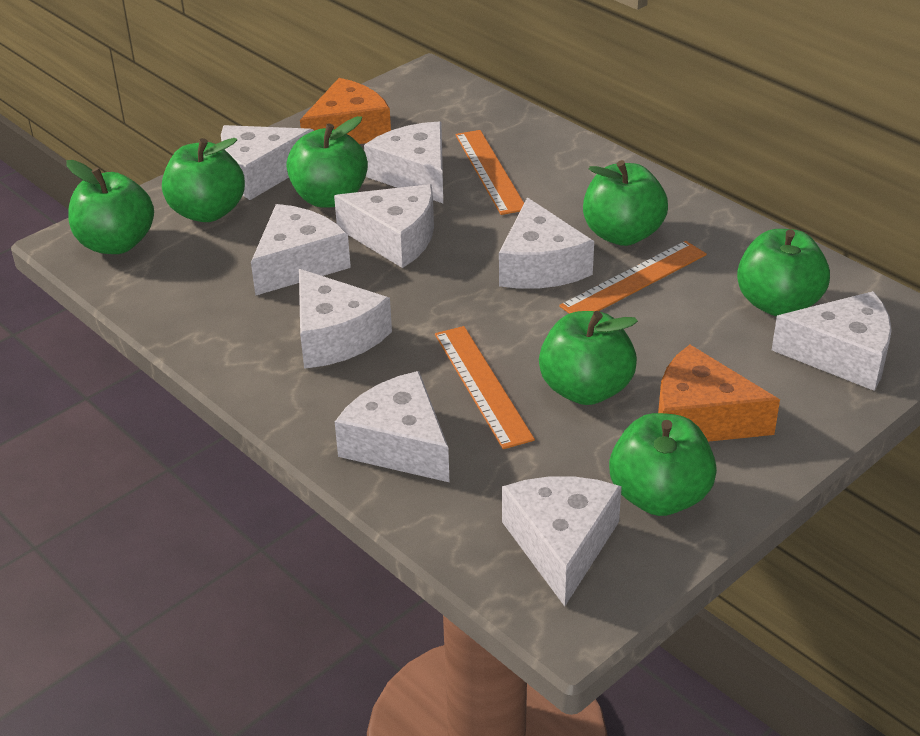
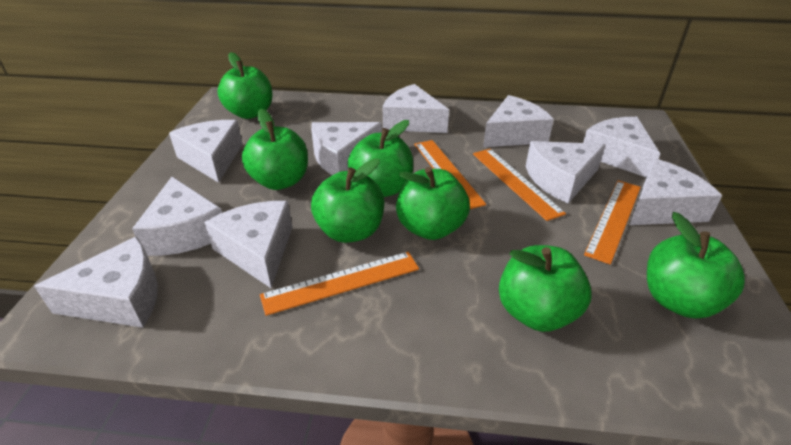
orange cheese: 2 -> 0
orange ruler: 3 -> 4
white cheese: 9 -> 10

